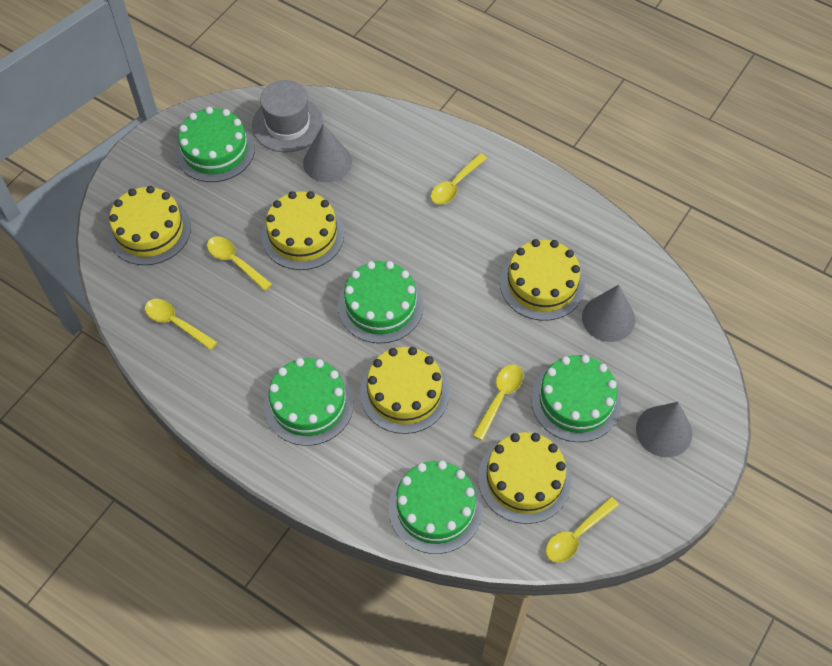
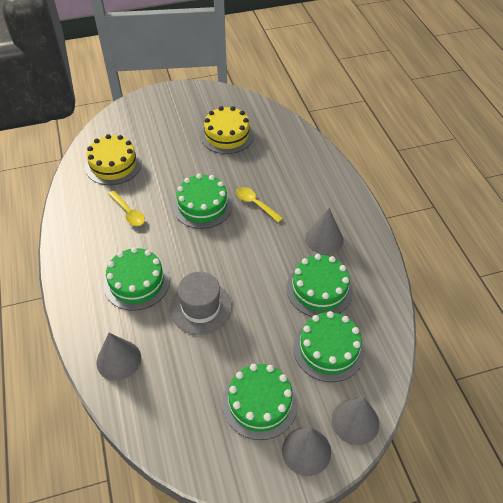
grey cone: 3 -> 4
yellow cake: 5 -> 2
yellow spoon: 5 -> 2

